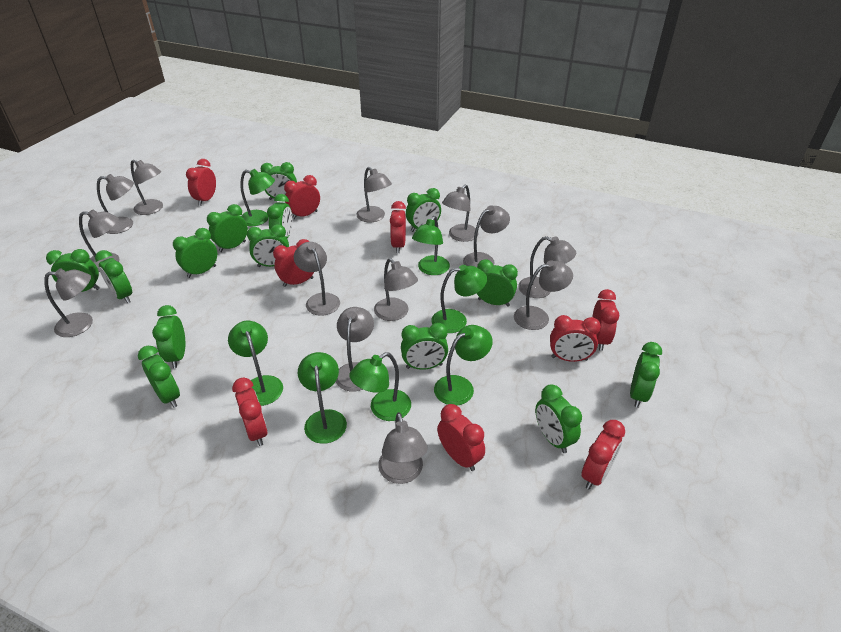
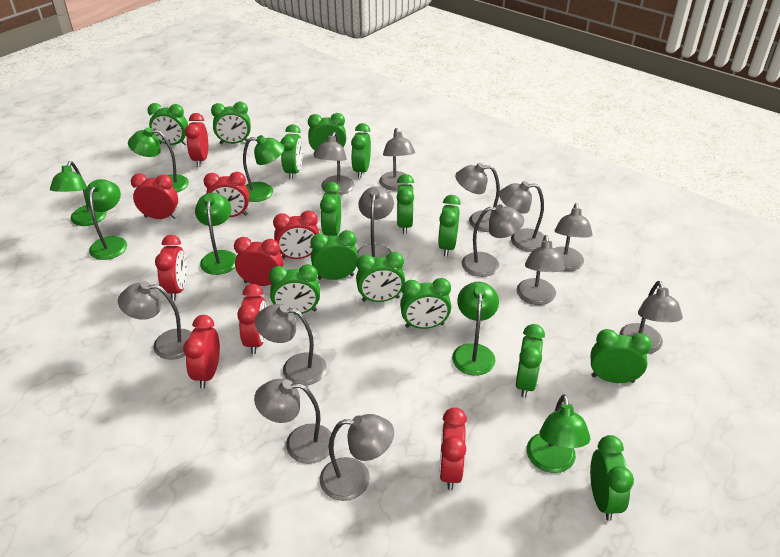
green clock: 14 -> 15

